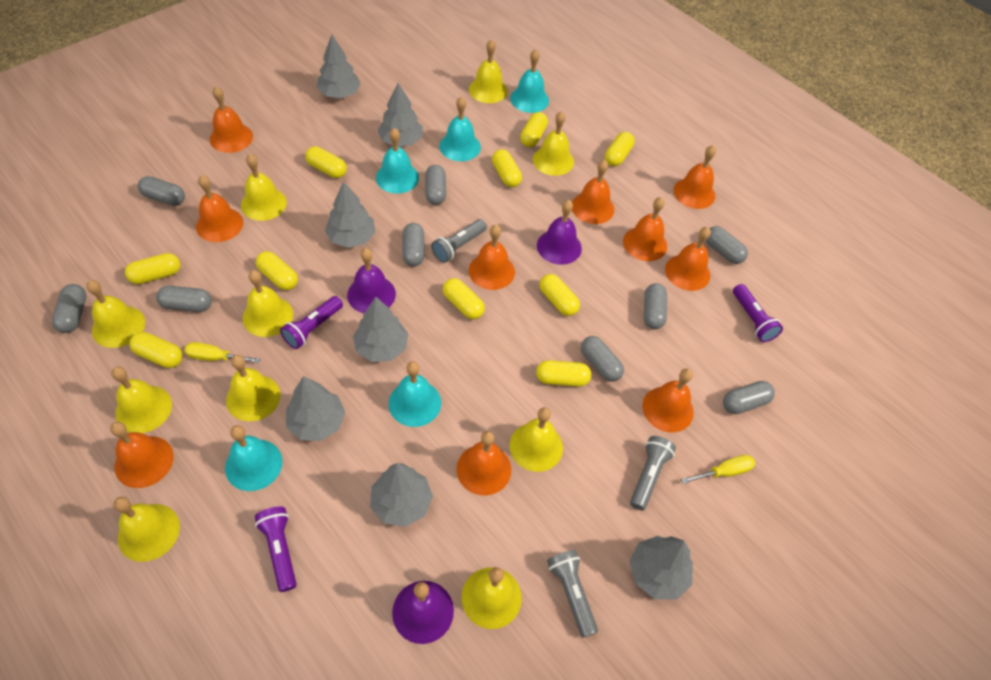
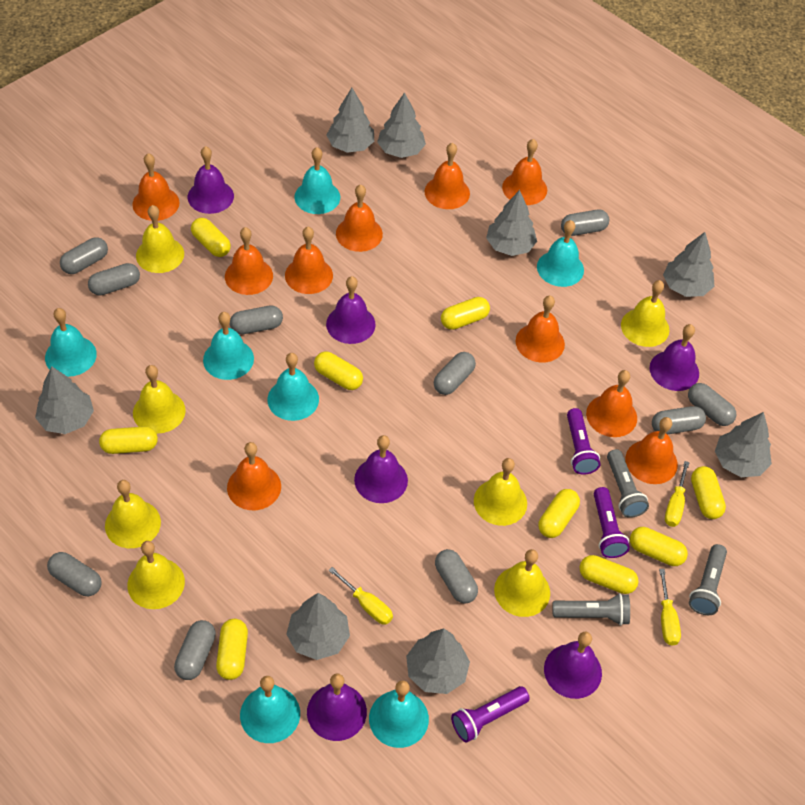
grey capsule: 9 -> 10
grey tree: 7 -> 8
purple bell: 3 -> 6
turquoise bell: 5 -> 7
yellow bell: 10 -> 7
yellow capsule: 10 -> 9
yellow screwdriver: 2 -> 3

